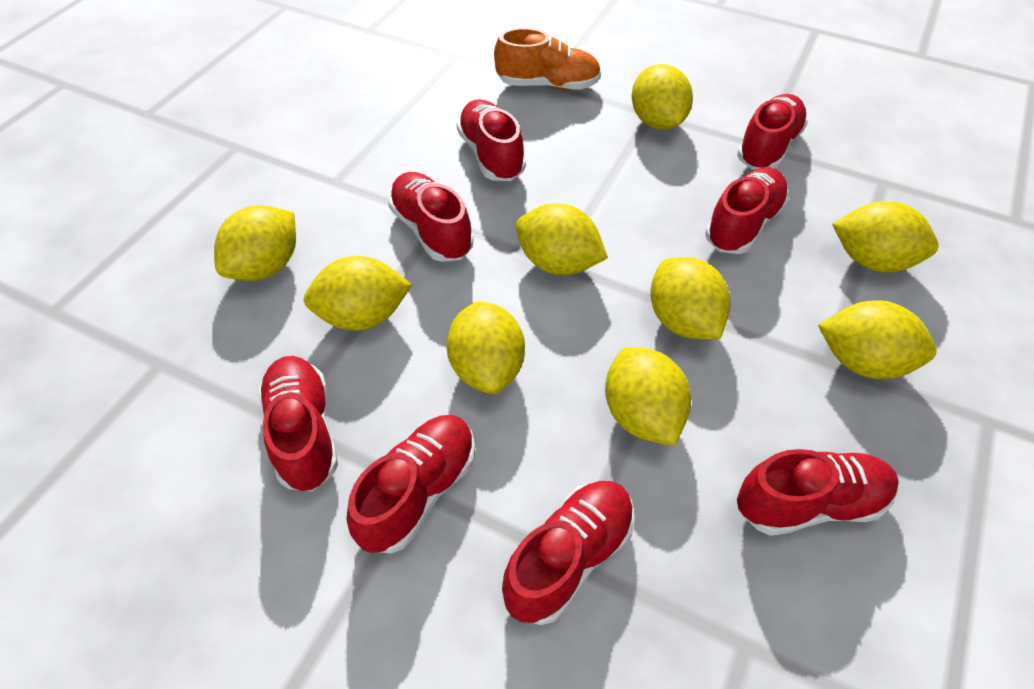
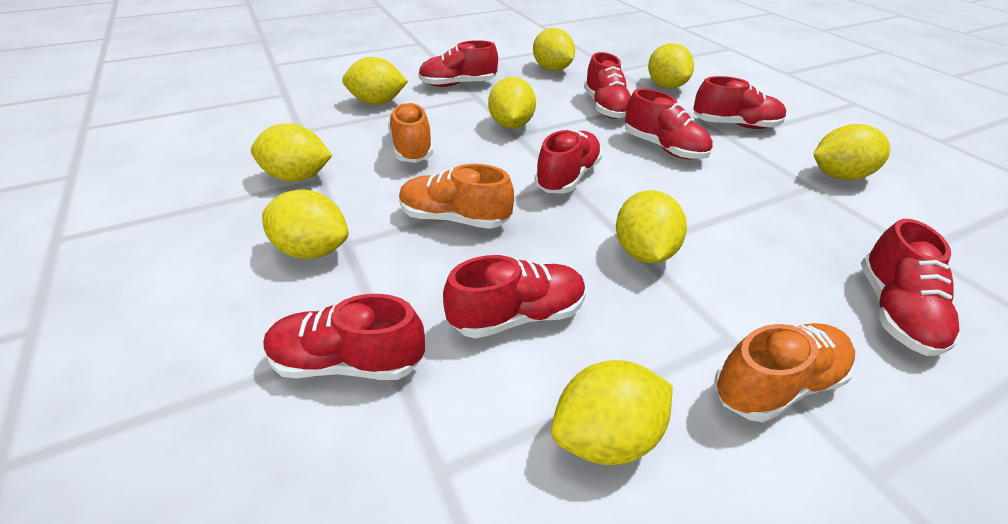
orange shoe: 1 -> 3

